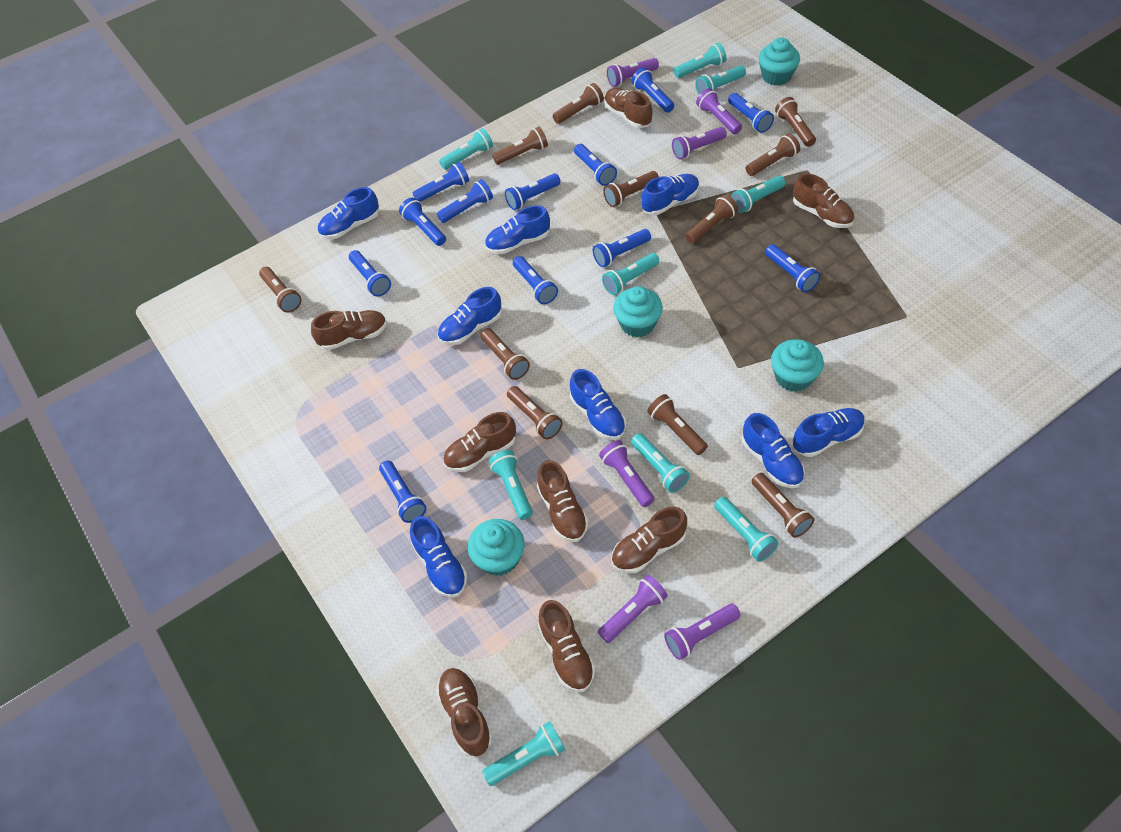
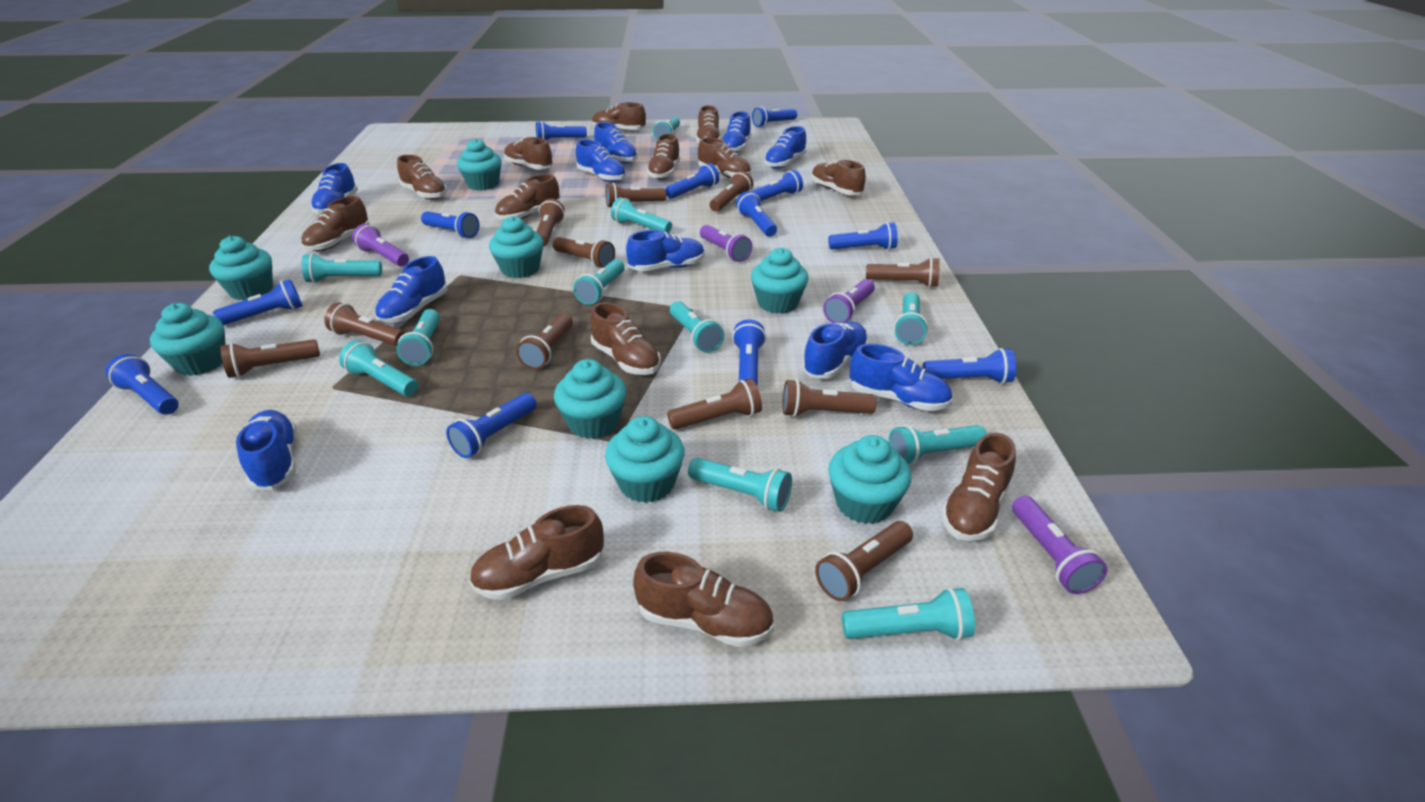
blue shoe: 8 -> 10
brown shoe: 8 -> 13
purple flashlight: 6 -> 4
turquoise cupcake: 4 -> 8
turquoise flashlight: 9 -> 11

